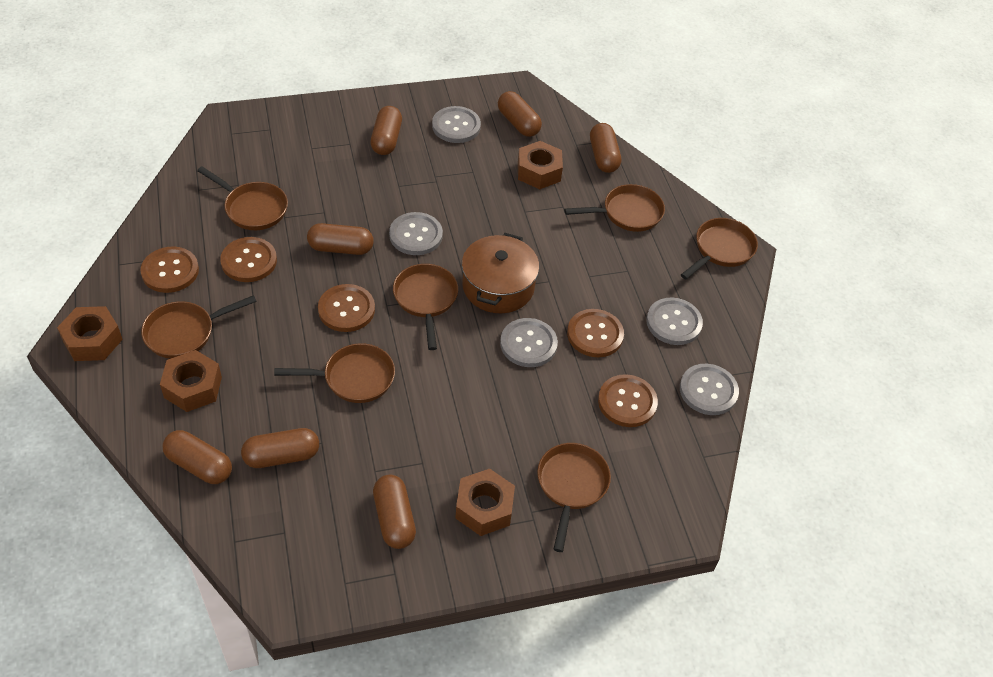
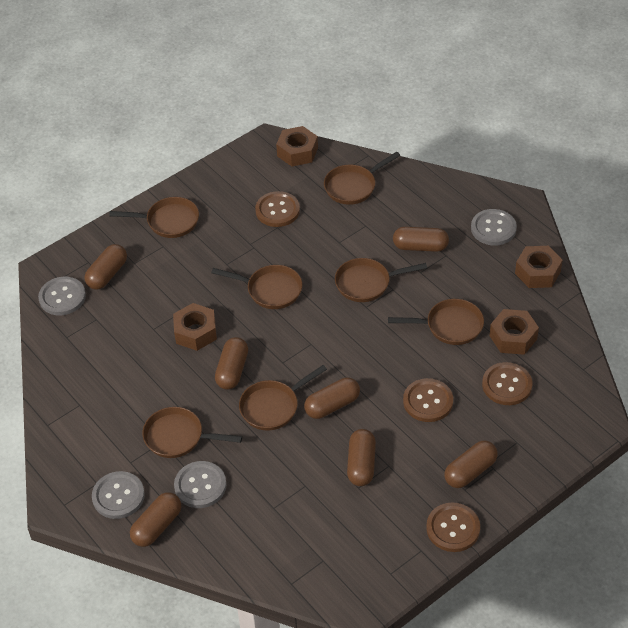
brown button: 5 -> 4
brown pot: 1 -> 0
grey button: 5 -> 4

